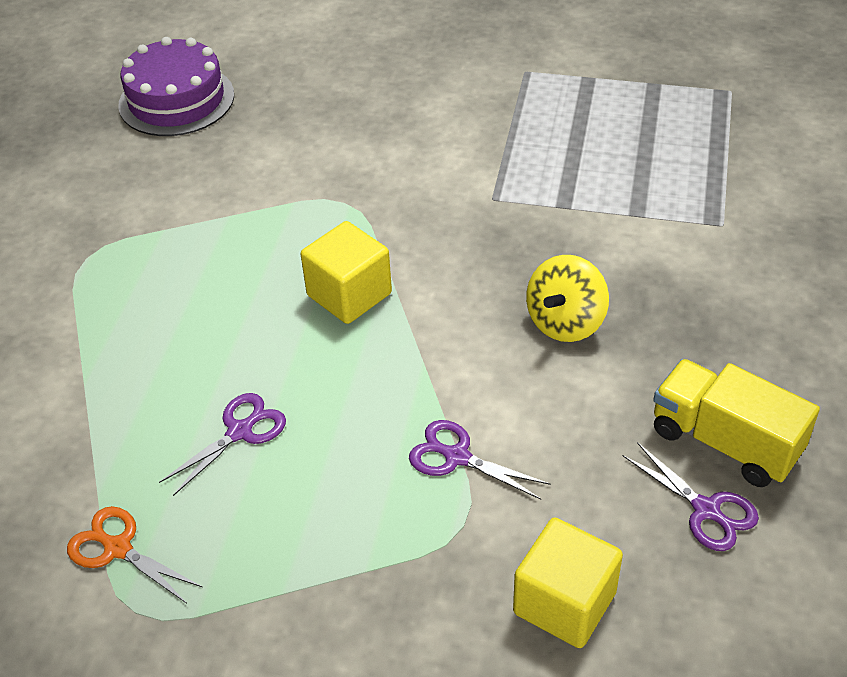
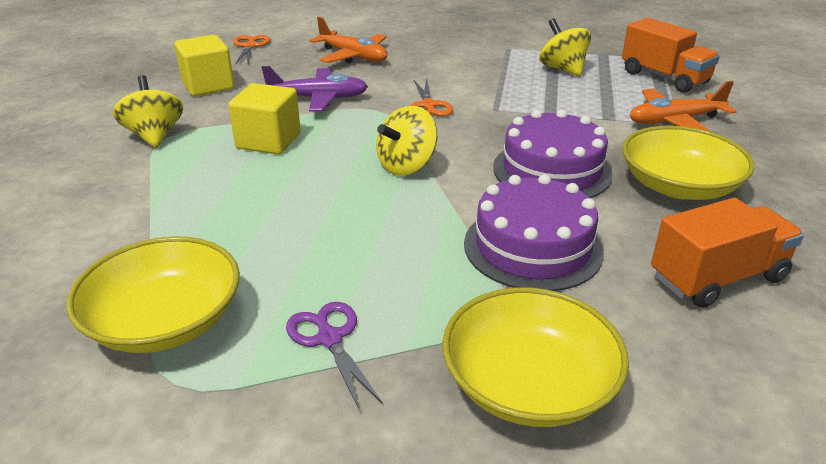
orange plane: 0 -> 2
orange scissors: 1 -> 2
orange truck: 0 -> 2
purple cake: 1 -> 2
purple plane: 0 -> 1
purple scissors: 3 -> 1
yellow bowl: 0 -> 3
yellow spinning top: 1 -> 3
yellow truck: 1 -> 0

